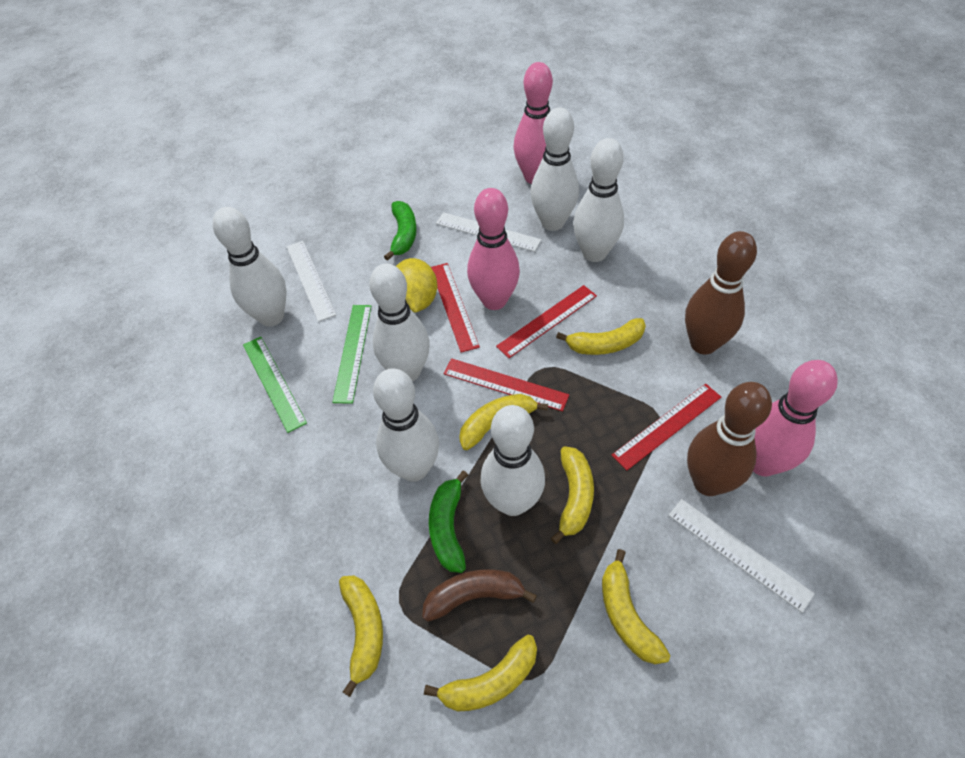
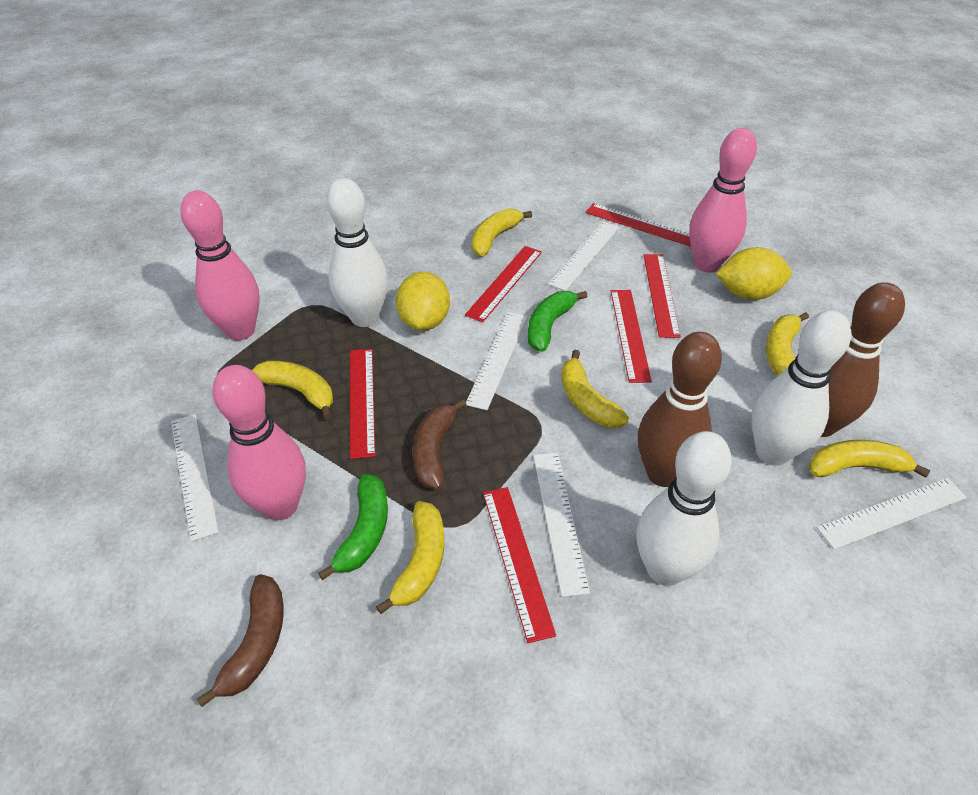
brown banana: 1 -> 2
green ruler: 2 -> 0
red ruler: 4 -> 6
white bowling pin: 6 -> 3
white ruler: 3 -> 5
yellow lemon: 1 -> 2

